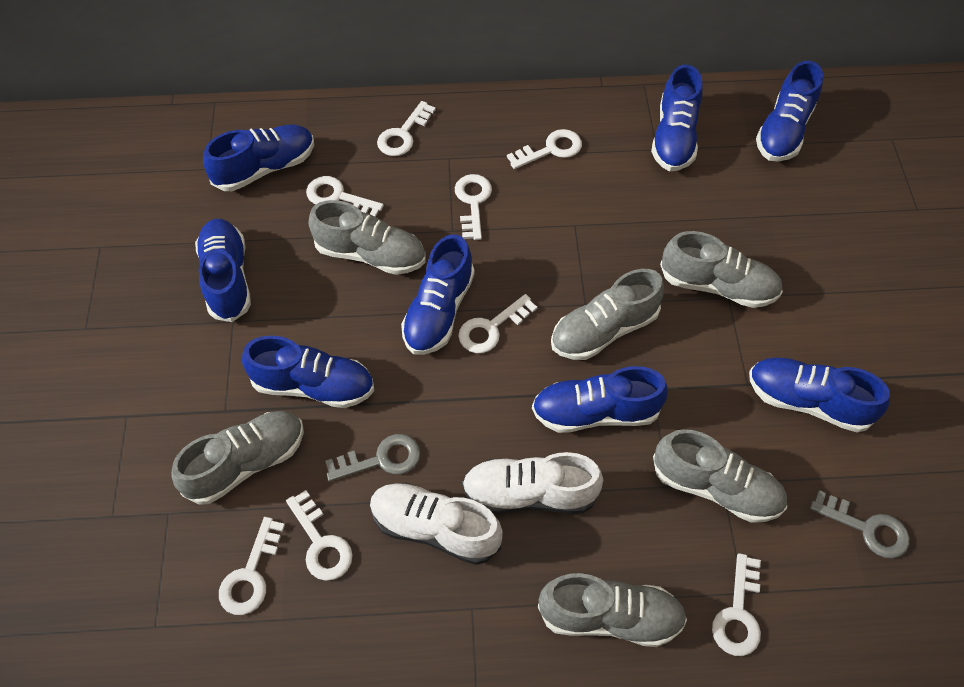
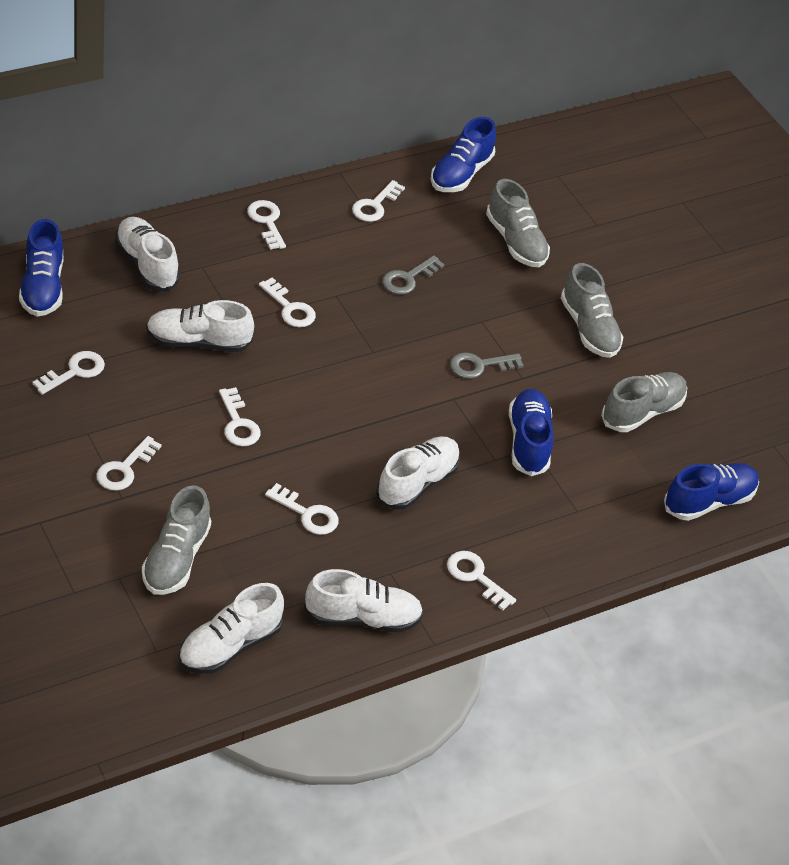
blue shoe: 8 -> 4
grey shoe: 6 -> 4
white shoe: 2 -> 5

